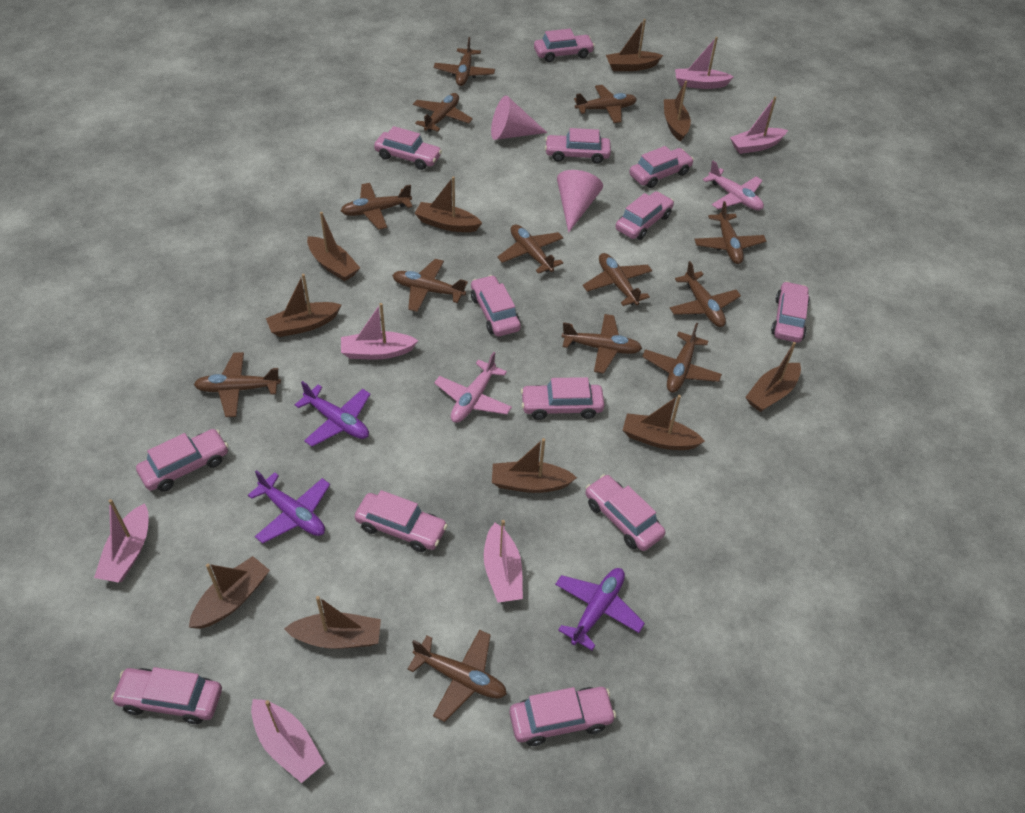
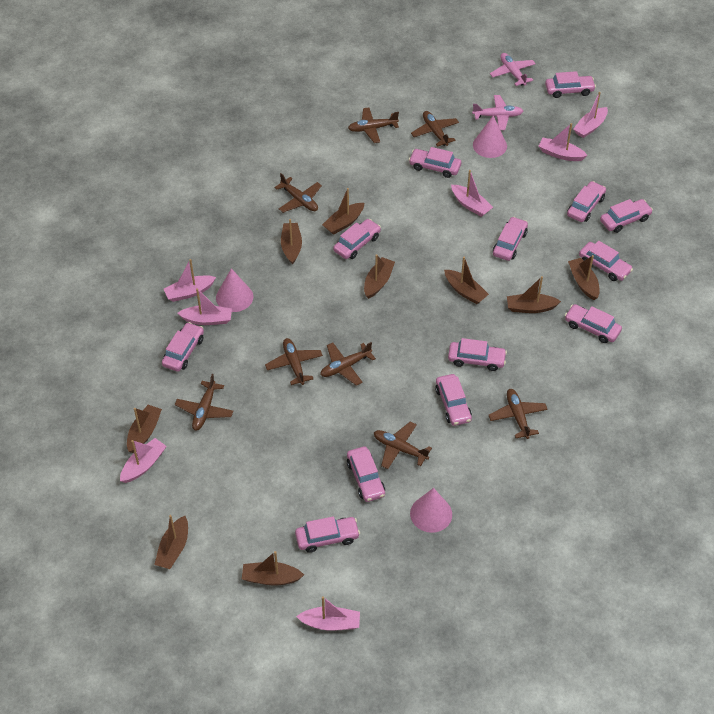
brown boat: 10 -> 9
brown plane: 13 -> 8
pink boat: 6 -> 7
pink cone: 2 -> 3
purple plane: 3 -> 0

